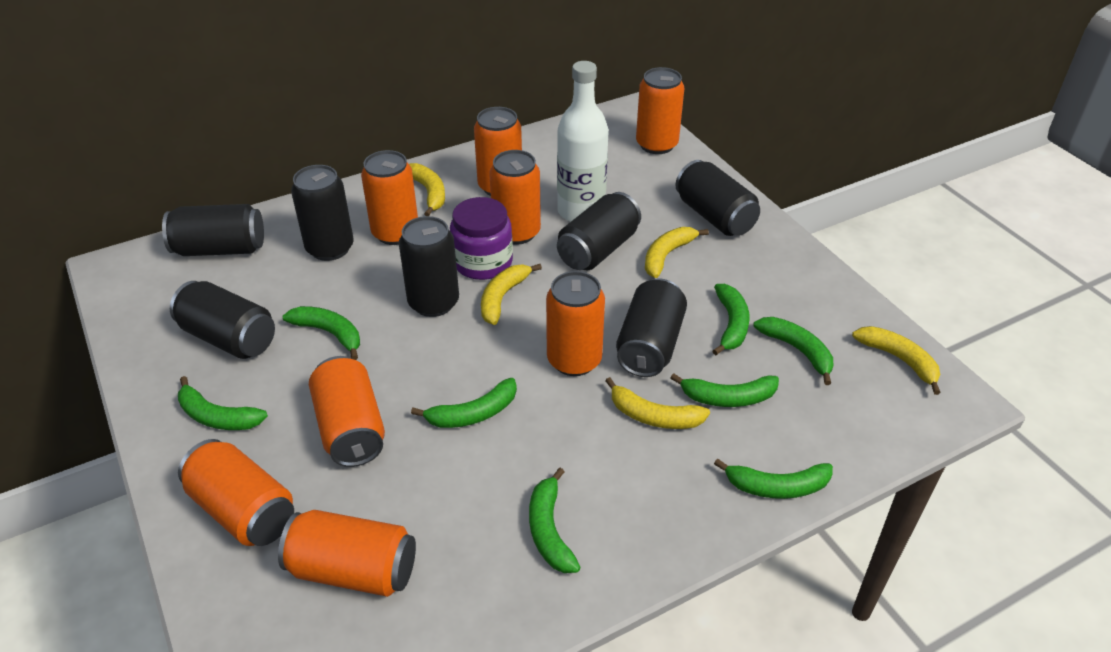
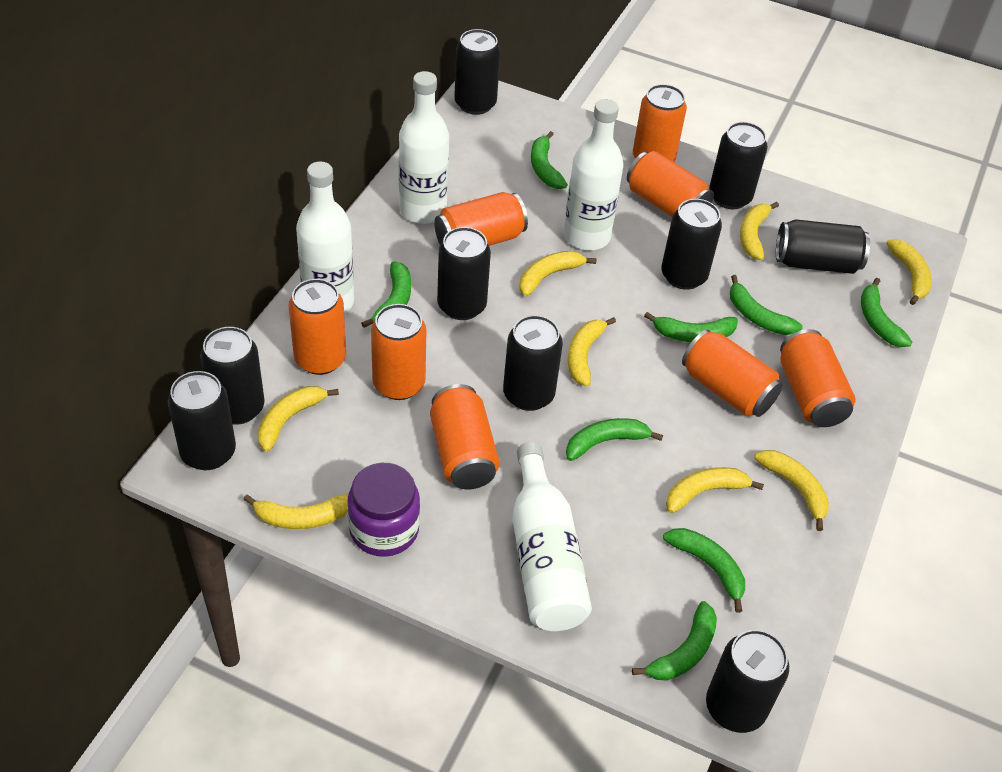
black can: 7 -> 9
white bottle: 1 -> 4
yellow banana: 5 -> 8

